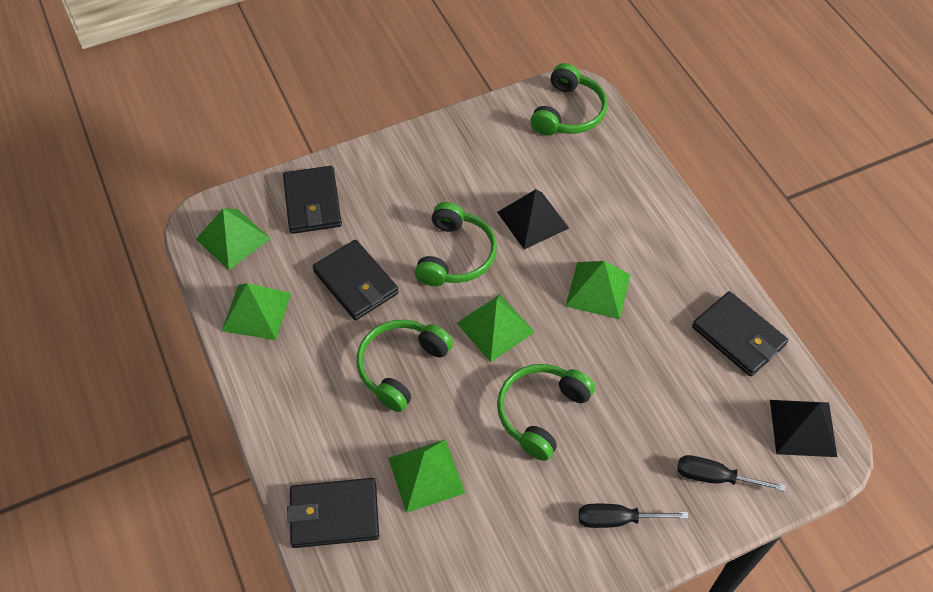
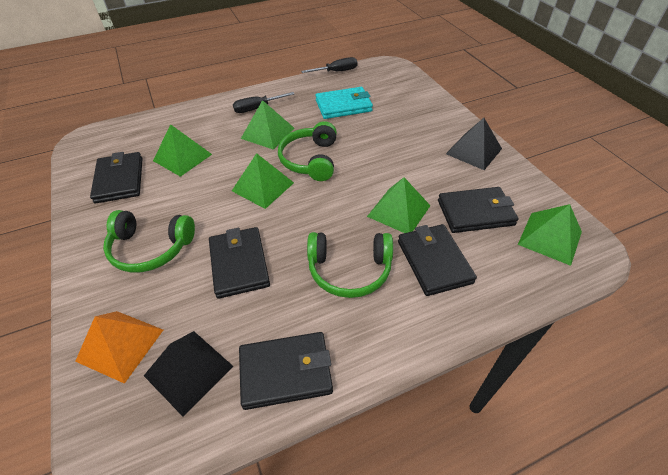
black wallet: 4 -> 5
green headphones: 4 -> 3
orange pyramid: 0 -> 1
turquoise wallet: 0 -> 1

